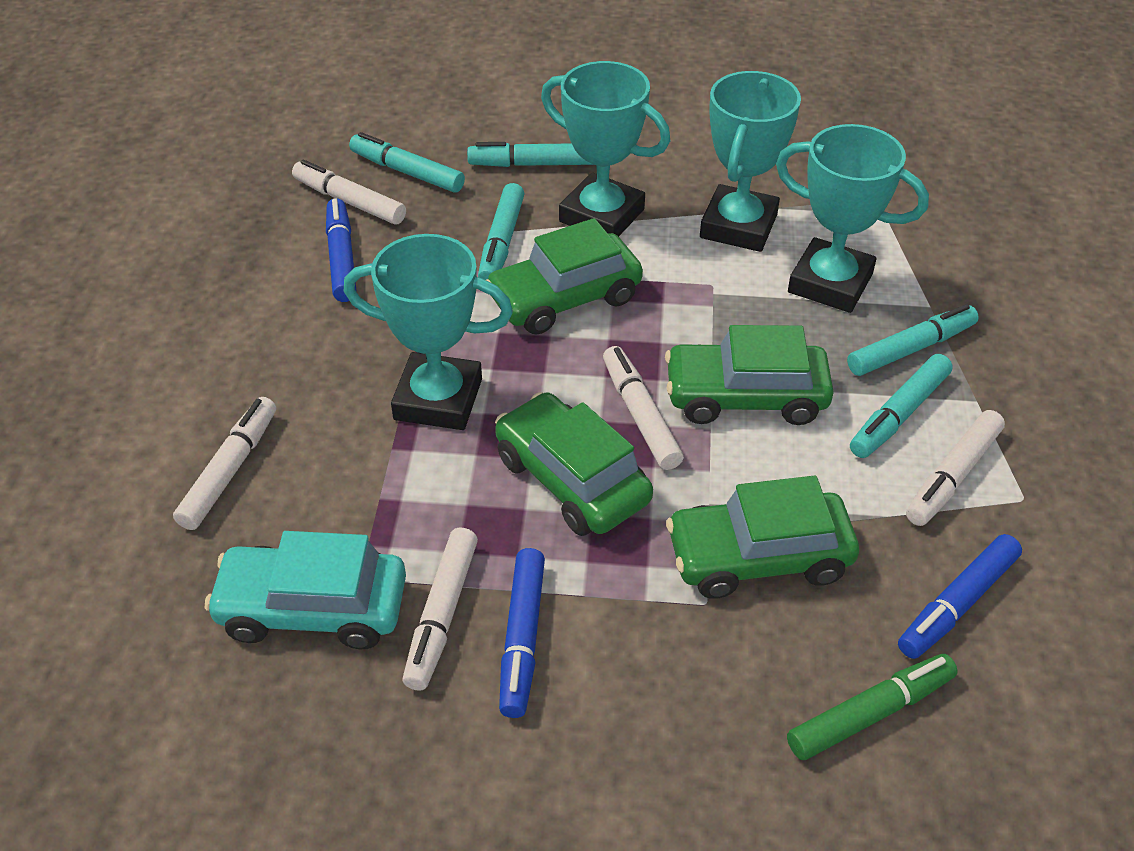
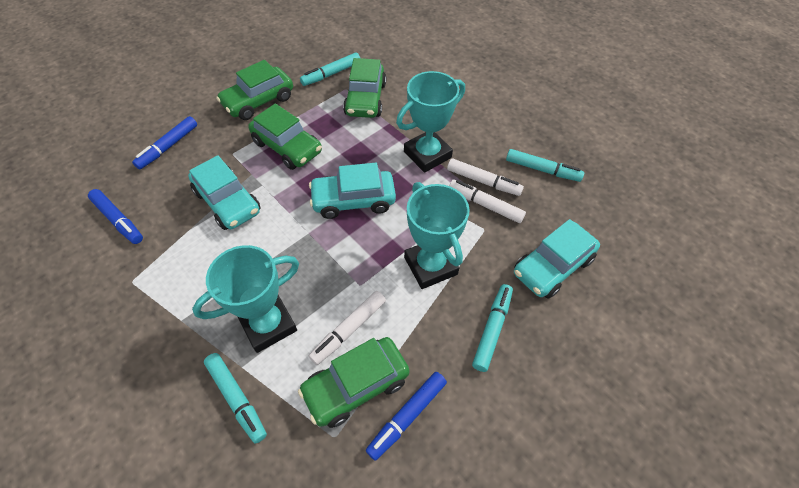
green marker: 1 -> 0
turquoise car: 1 -> 3
turquoise marker: 5 -> 4
turquoise trophy: 4 -> 3
white marker: 5 -> 3

